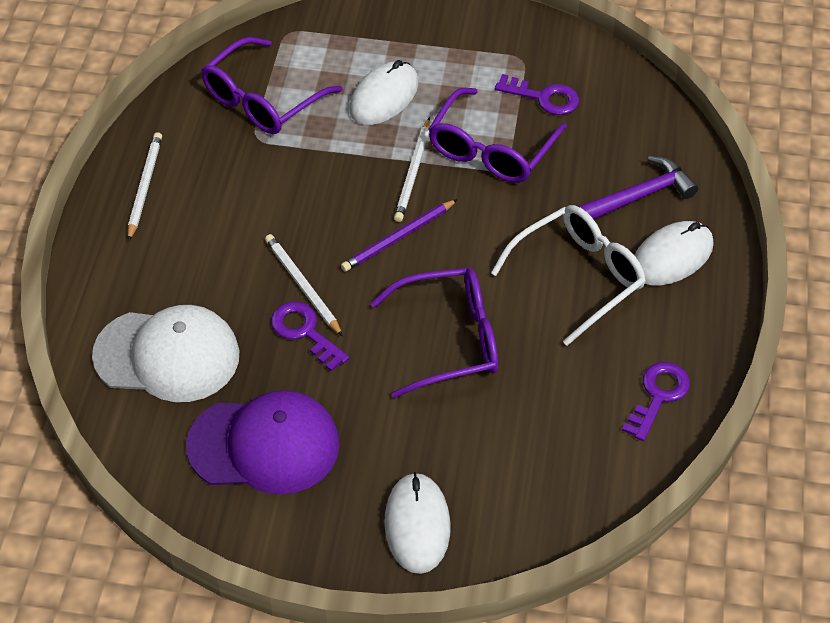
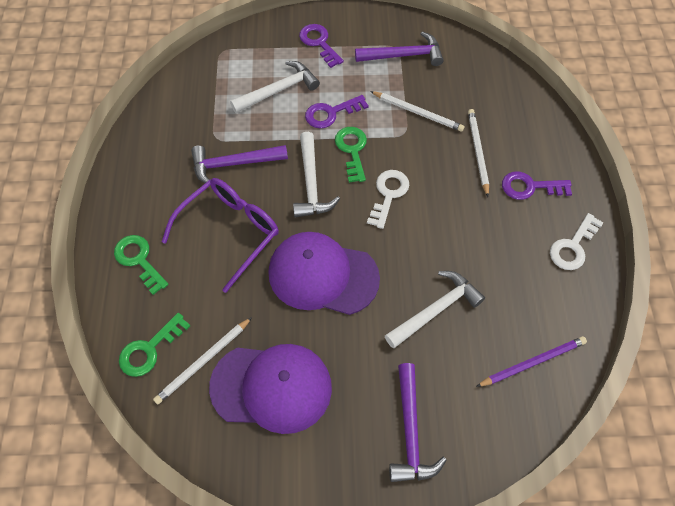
green key: 0 -> 3
purple cap: 1 -> 2
purple glasses: 3 -> 1
purple hammer: 1 -> 3
white cap: 1 -> 0
white glasses: 1 -> 0
white hammer: 0 -> 3
white key: 0 -> 2
white mouse: 3 -> 0

